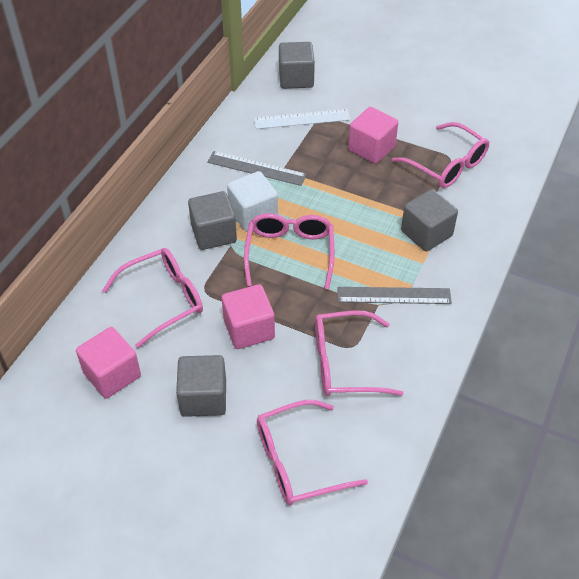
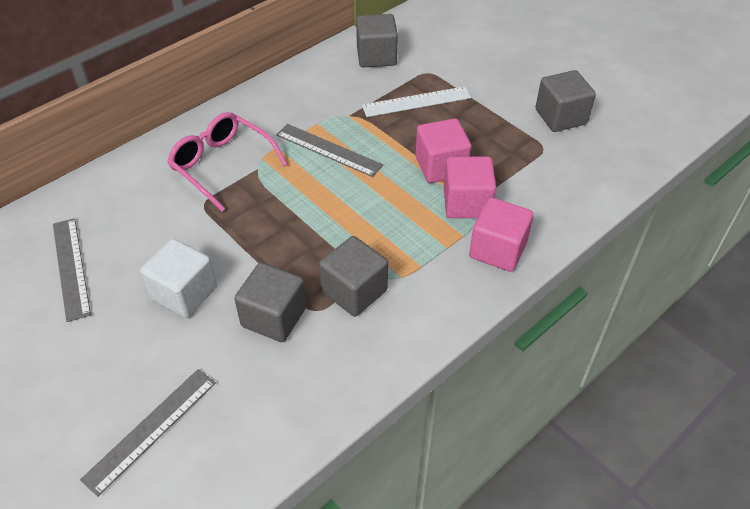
grey ruler: 2 -> 3
pink glasses: 5 -> 1

